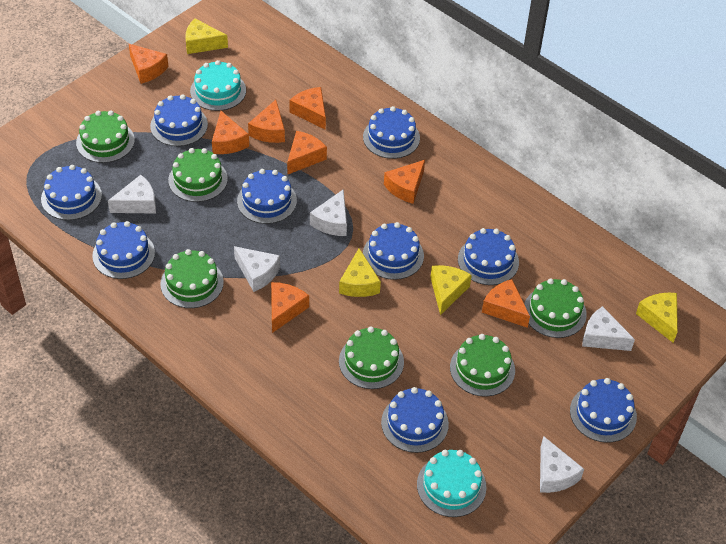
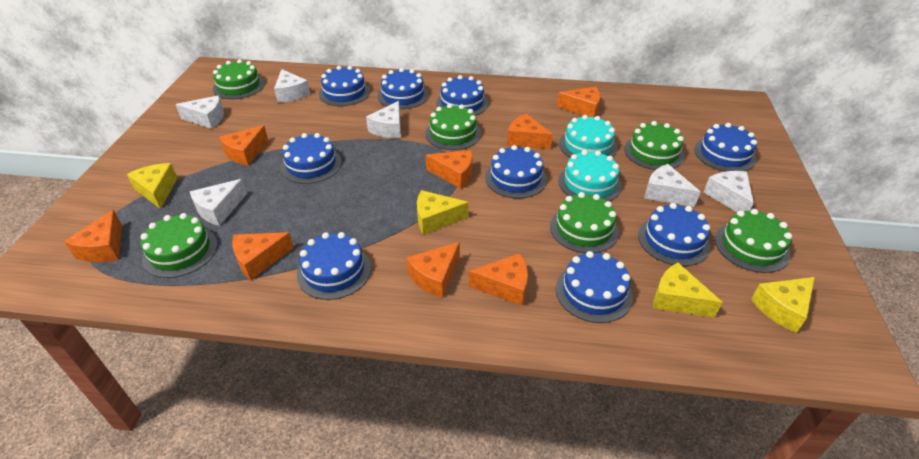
white cheese: 5 -> 6

